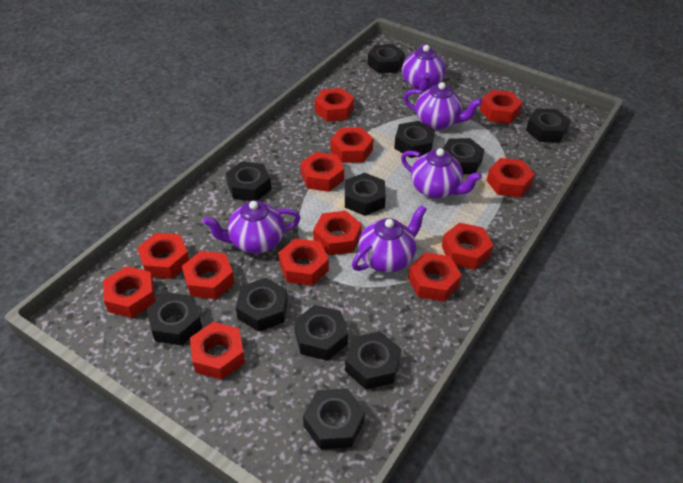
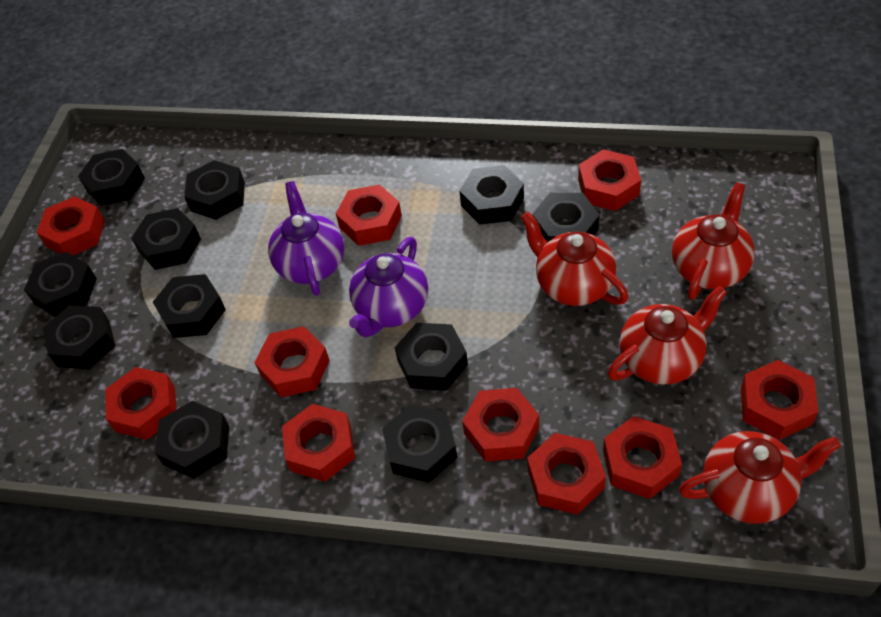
purple teapot: 5 -> 2
red nut: 13 -> 10
red teapot: 0 -> 4

